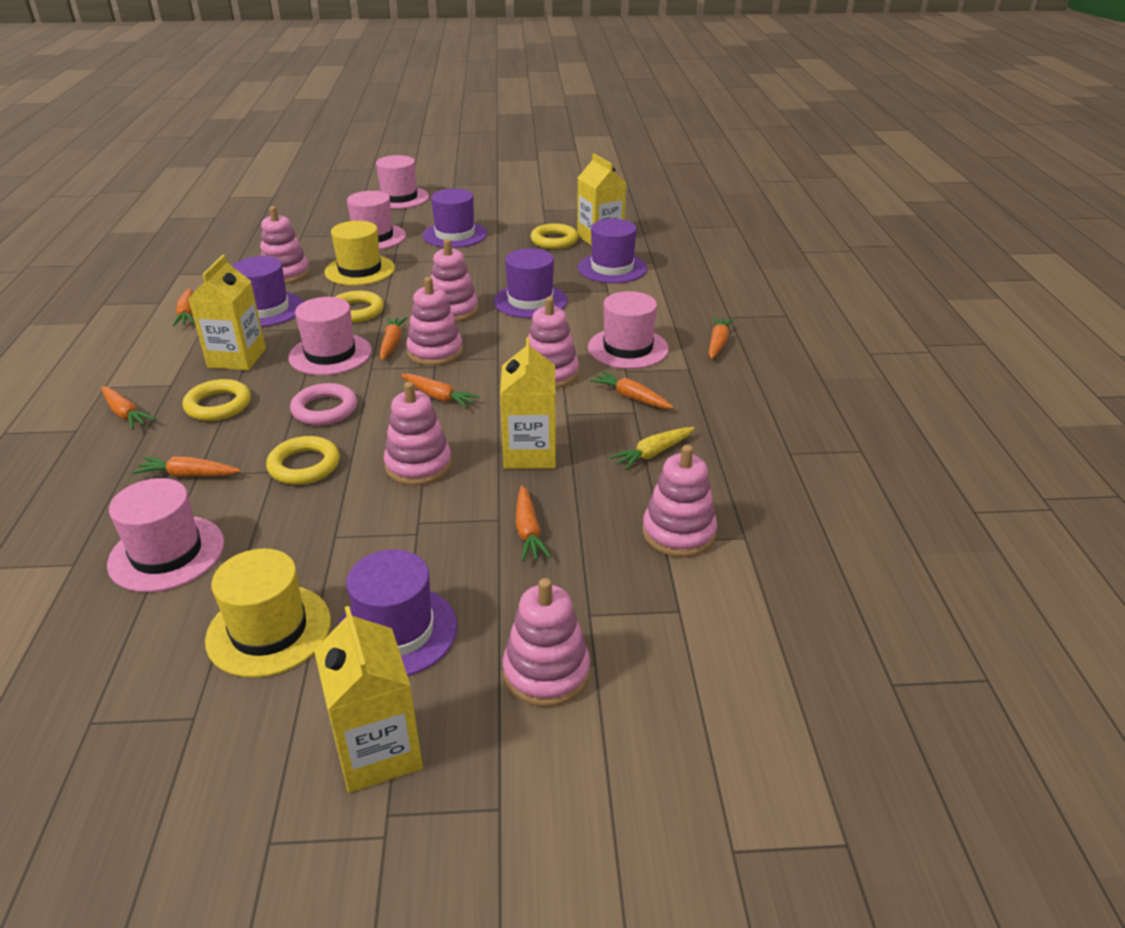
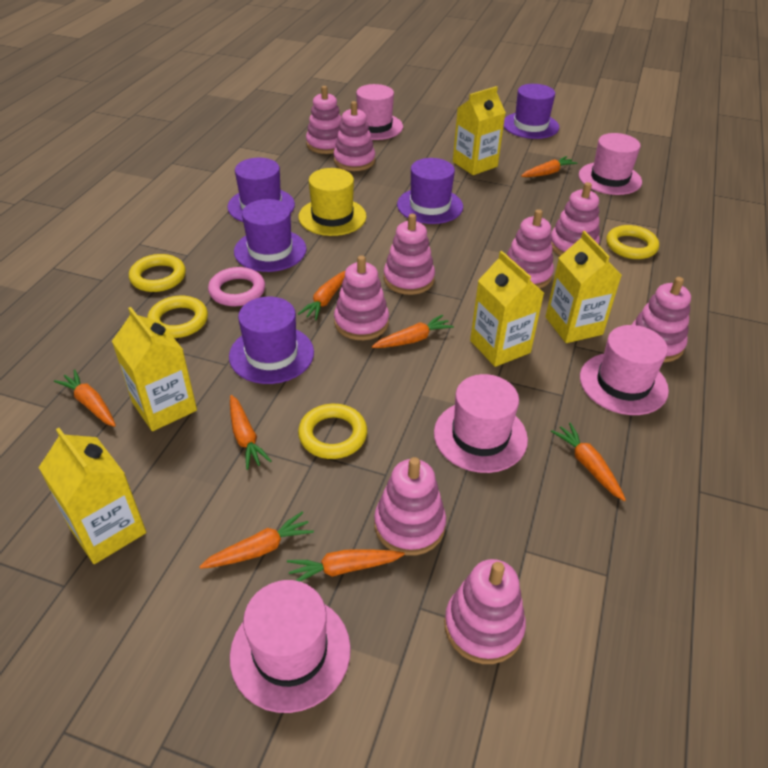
pink stacking toy: 7 -> 9
yellow carrot: 1 -> 0
yellow carton: 4 -> 5
yellow hat: 2 -> 1

